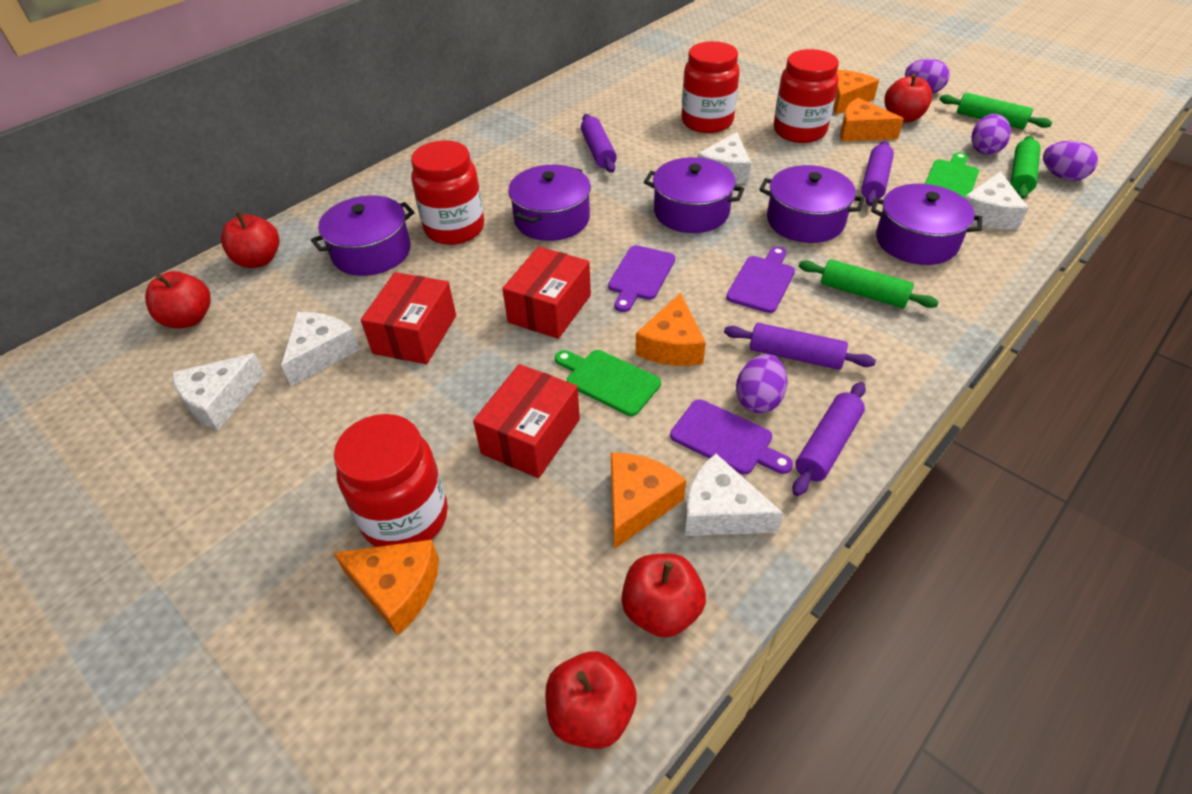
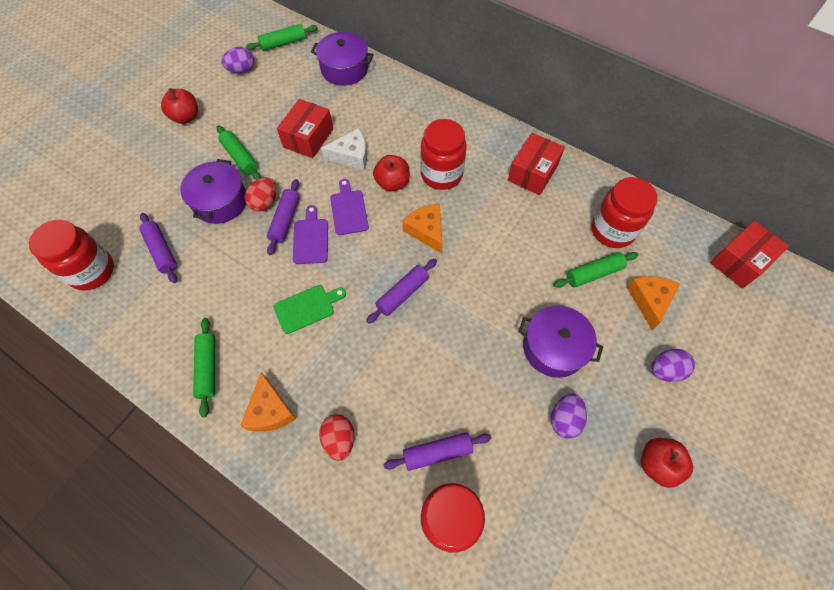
green cutting board: 2 -> 1
green rolling pin: 3 -> 4
orange cheese: 5 -> 3
purple cutting board: 3 -> 2
purple egg: 4 -> 3
purple pot: 5 -> 3
red apple: 5 -> 3
red egg: 0 -> 2
white cheese: 5 -> 1

